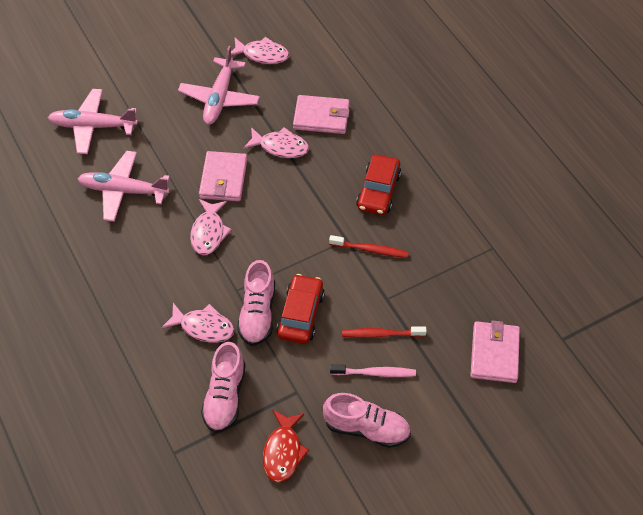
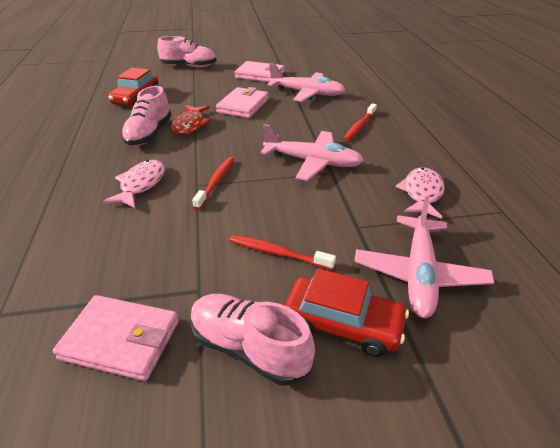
pink fish: 4 -> 2
pink toothbrush: 1 -> 0
red toothbrush: 2 -> 3

